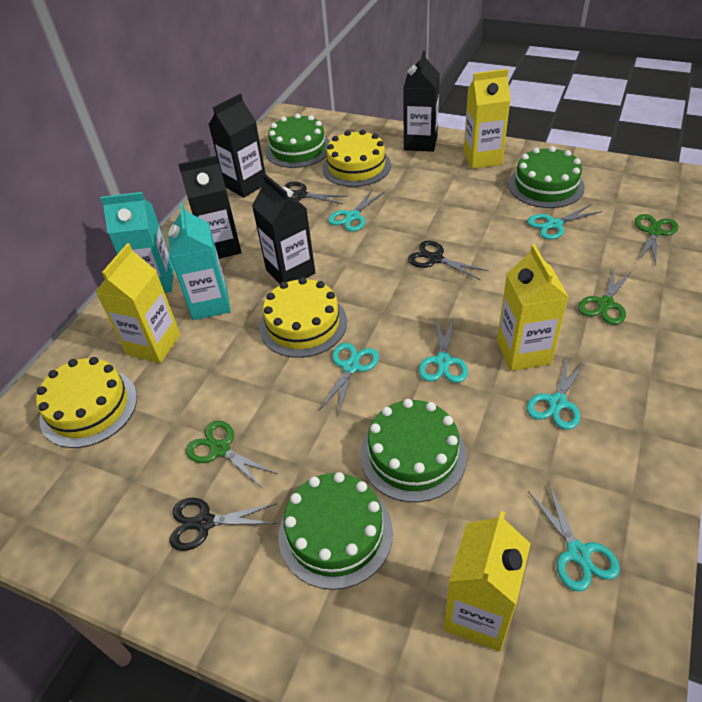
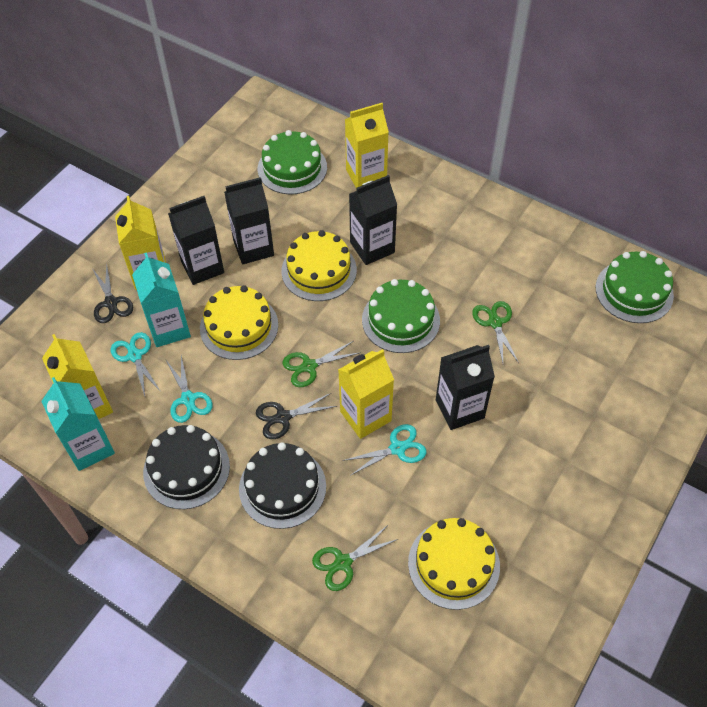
black cake: 0 -> 2
black scissors: 3 -> 2
green cake: 4 -> 3
turquoise scissors: 6 -> 3

